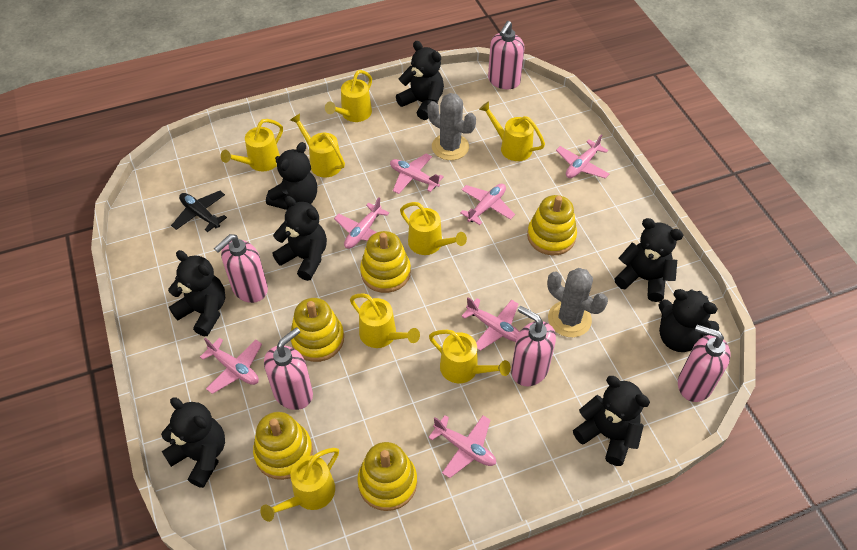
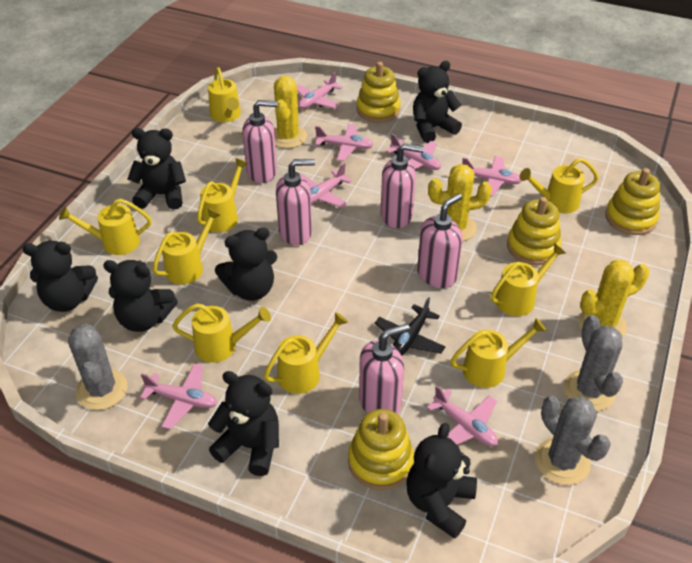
black teddy bear: 8 -> 7
grey cactus: 2 -> 3
yellow cactus: 0 -> 3
yellow stacking toy: 5 -> 4
yellow watering can: 8 -> 9

